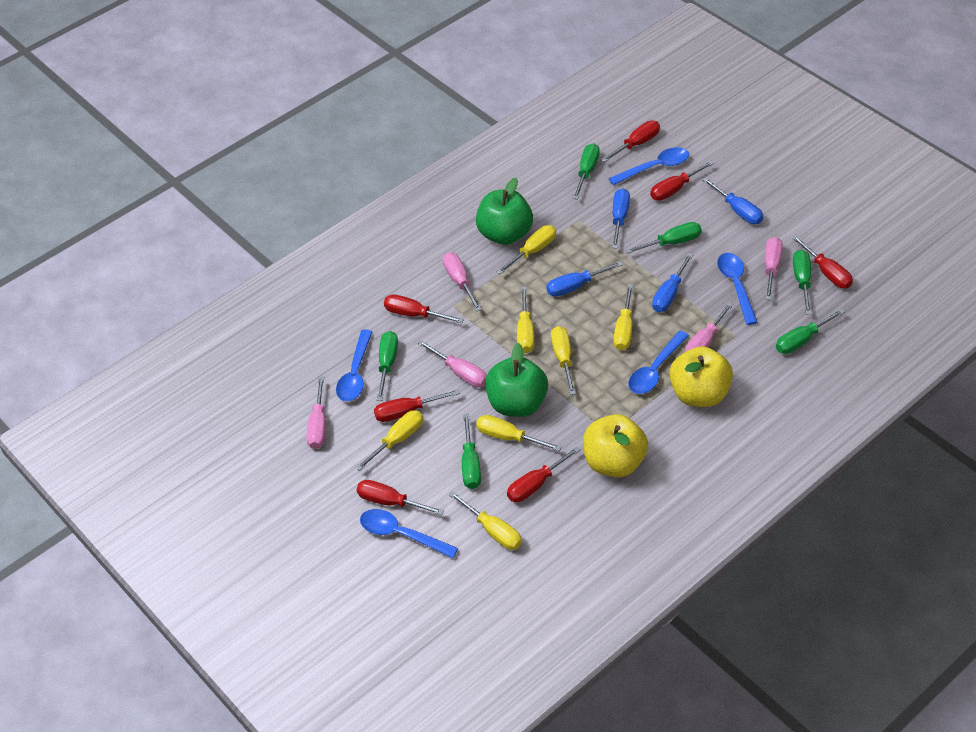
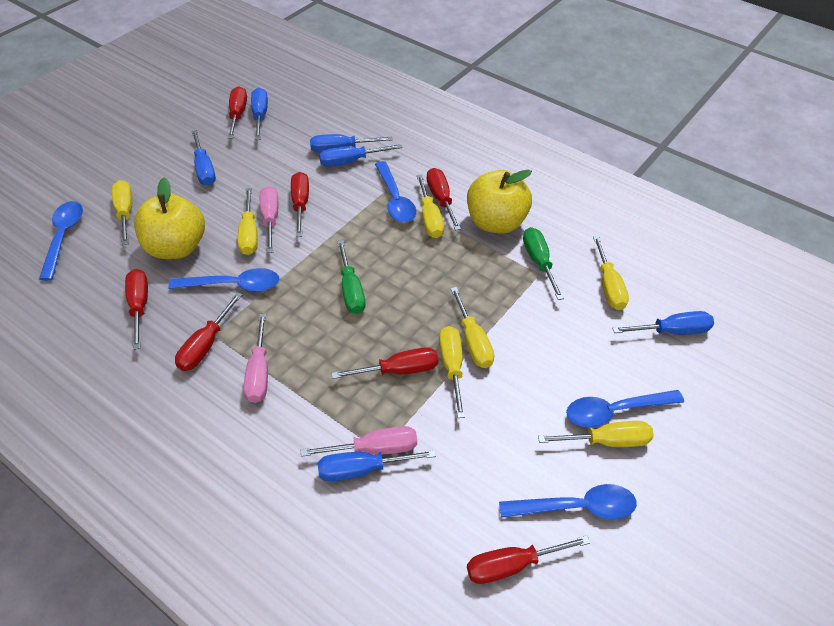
blue screwdriver: 4 -> 6
green apple: 2 -> 0
green screwdriver: 6 -> 2
pink screwdriver: 5 -> 3

